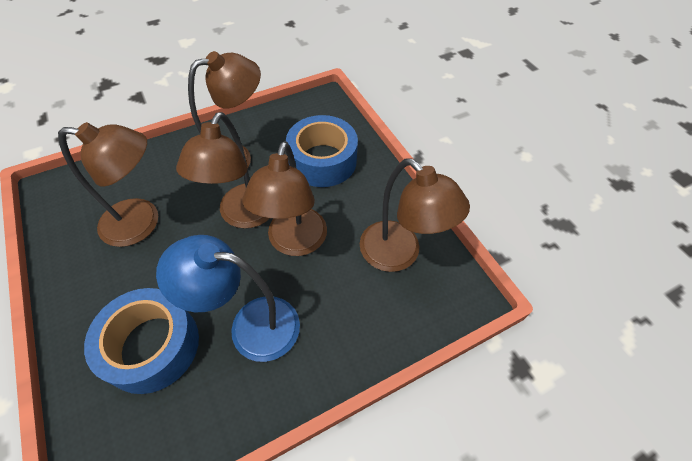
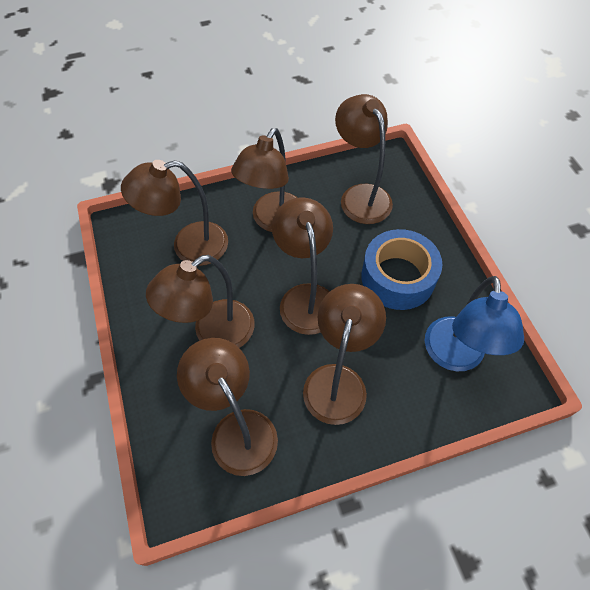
blue tape: 2 -> 1
brown lamp: 5 -> 7

